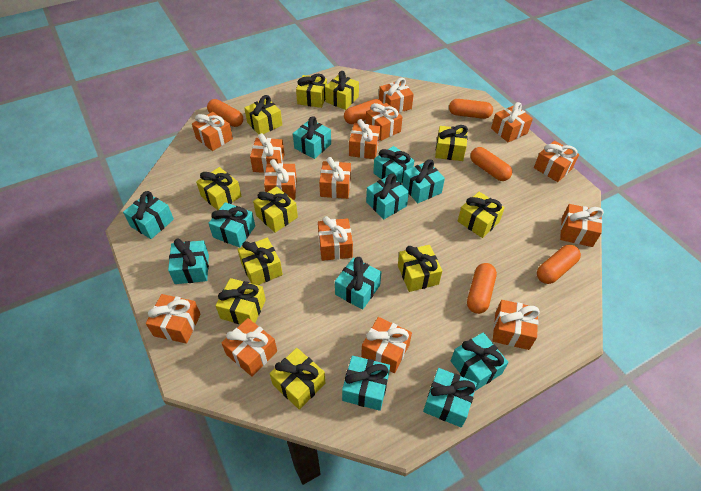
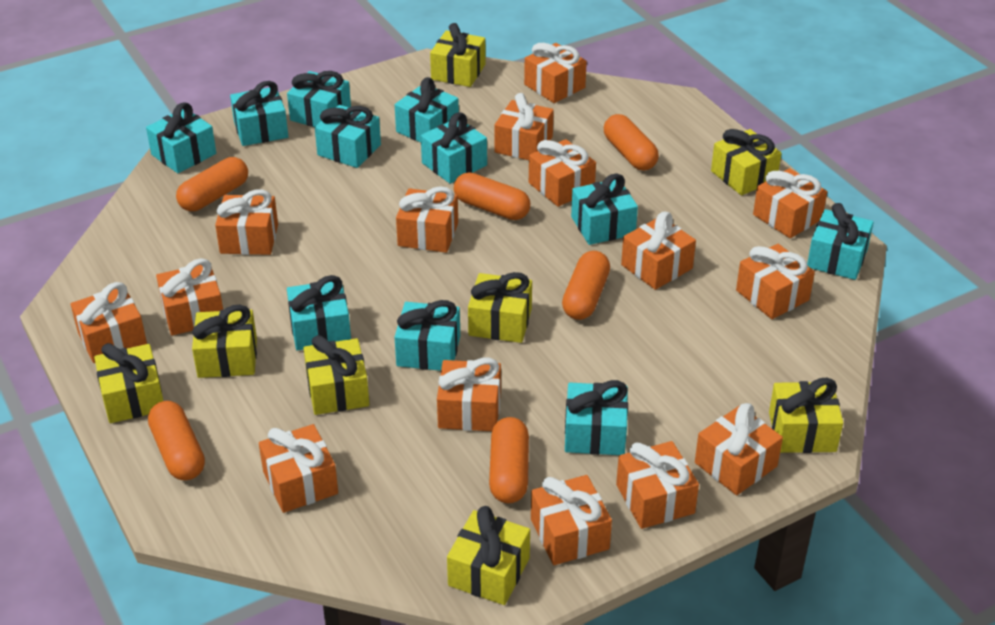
yellow gift: 11 -> 8

